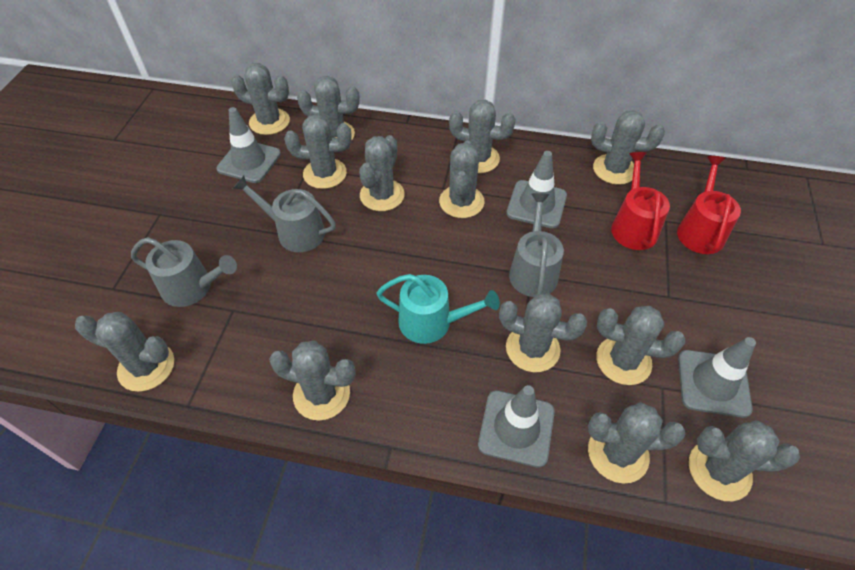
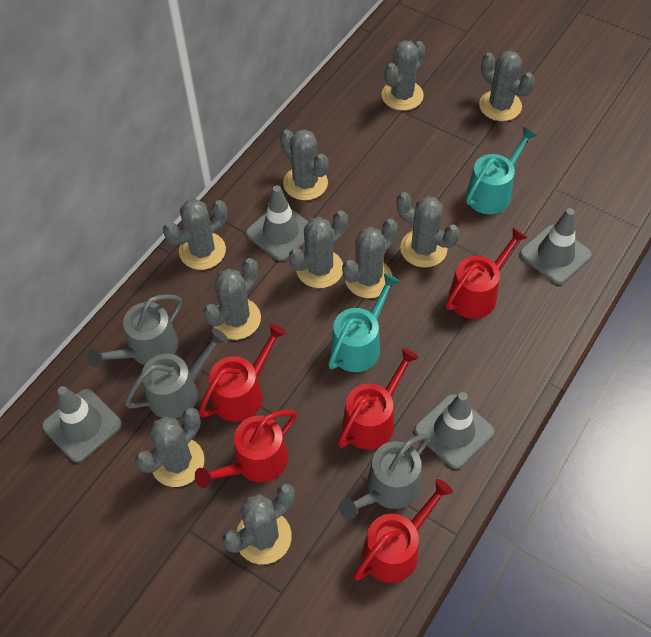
grey cactus: 13 -> 10
red watering can: 2 -> 5
turquoise watering can: 1 -> 2

